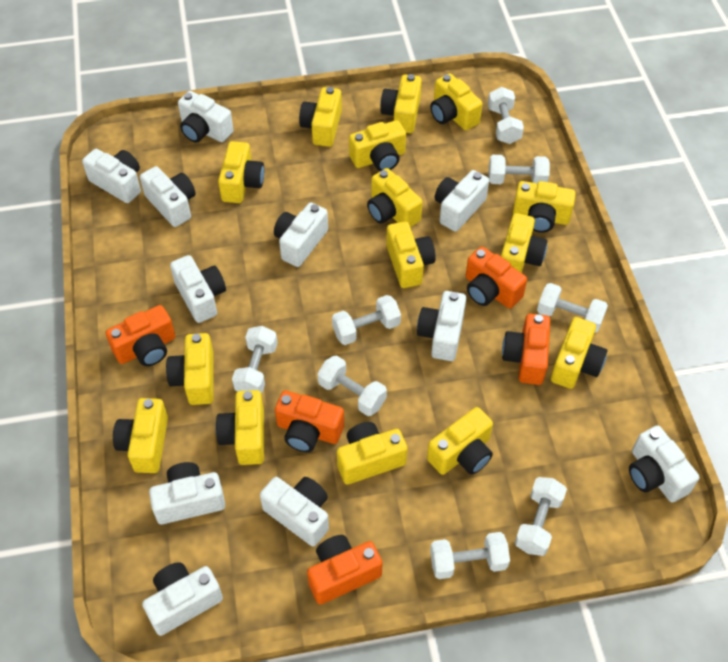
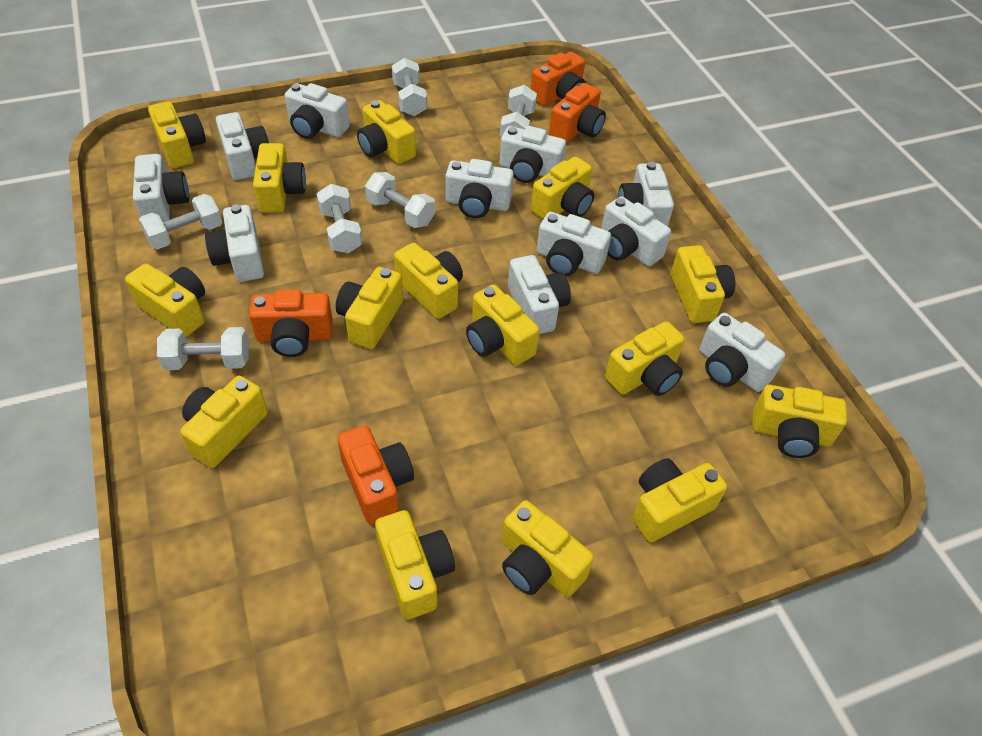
orange camera: 5 -> 4
white dumbbell: 8 -> 6

